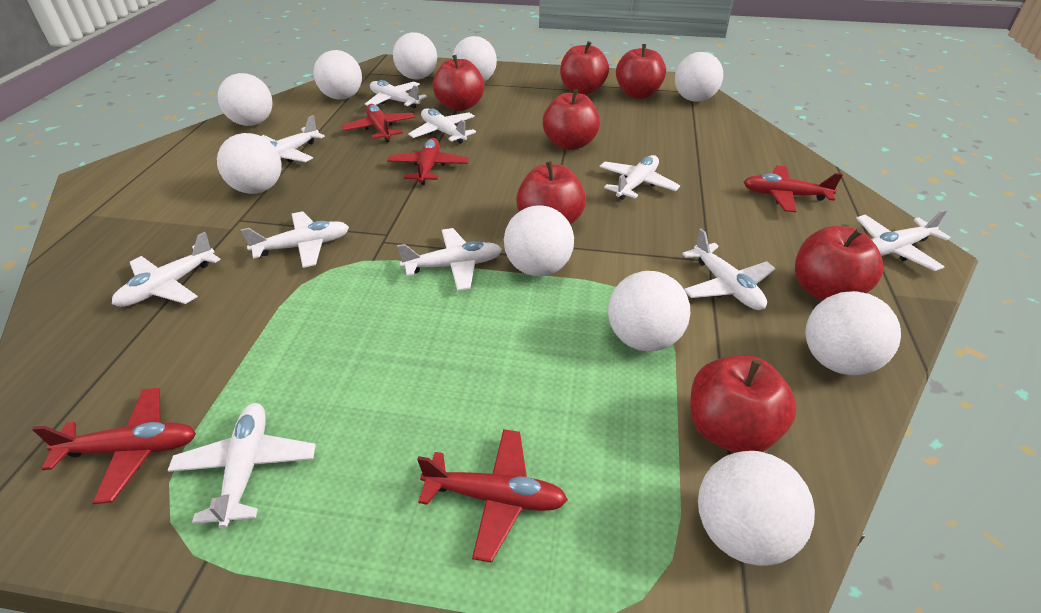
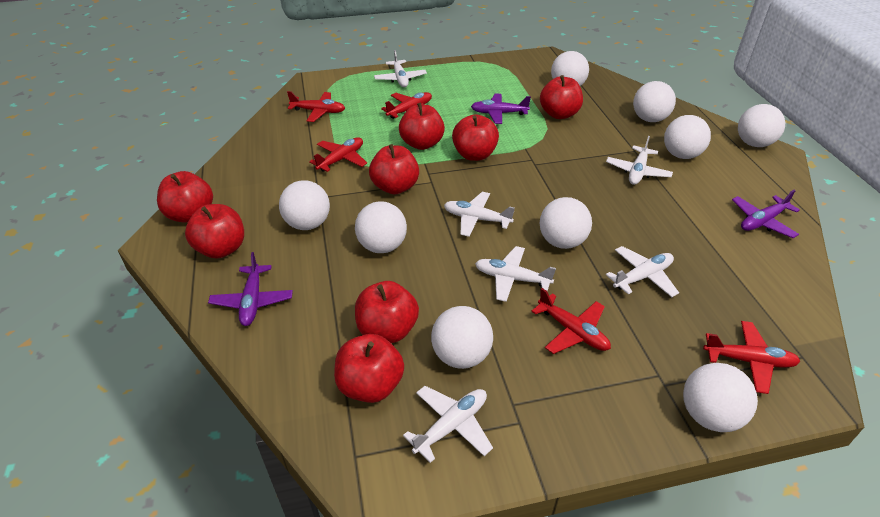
purple plane: 0 -> 3
red apple: 7 -> 8
white ball: 10 -> 9
white plane: 10 -> 6

